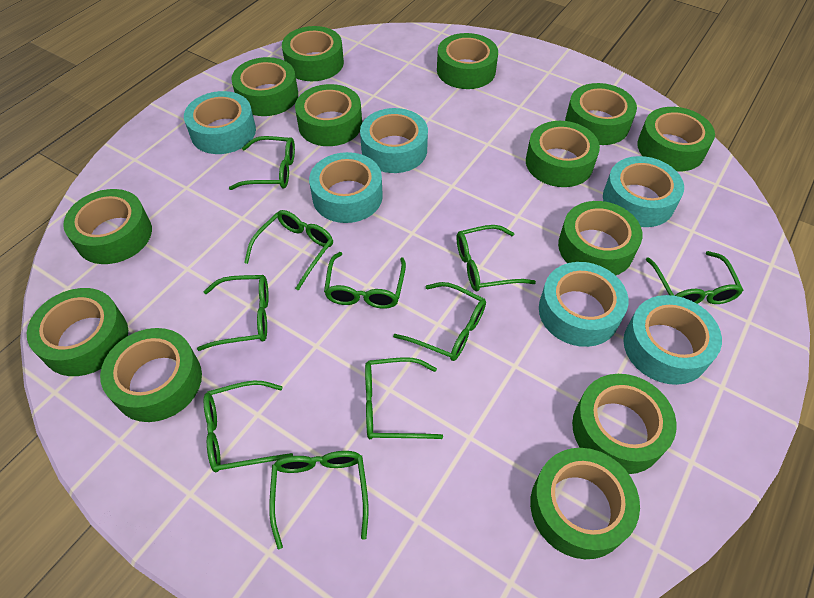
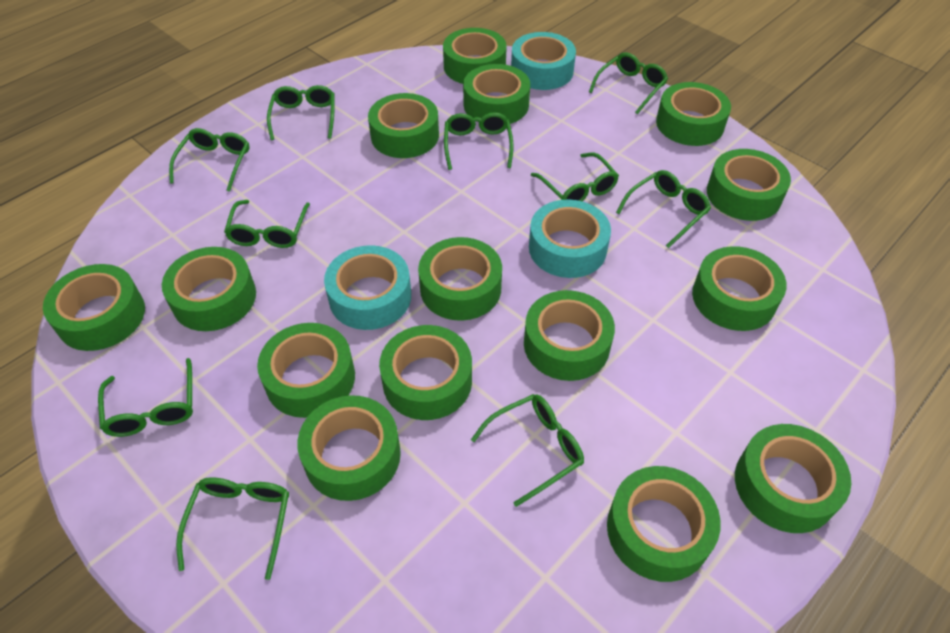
green tape: 13 -> 15
turquoise tape: 6 -> 3

